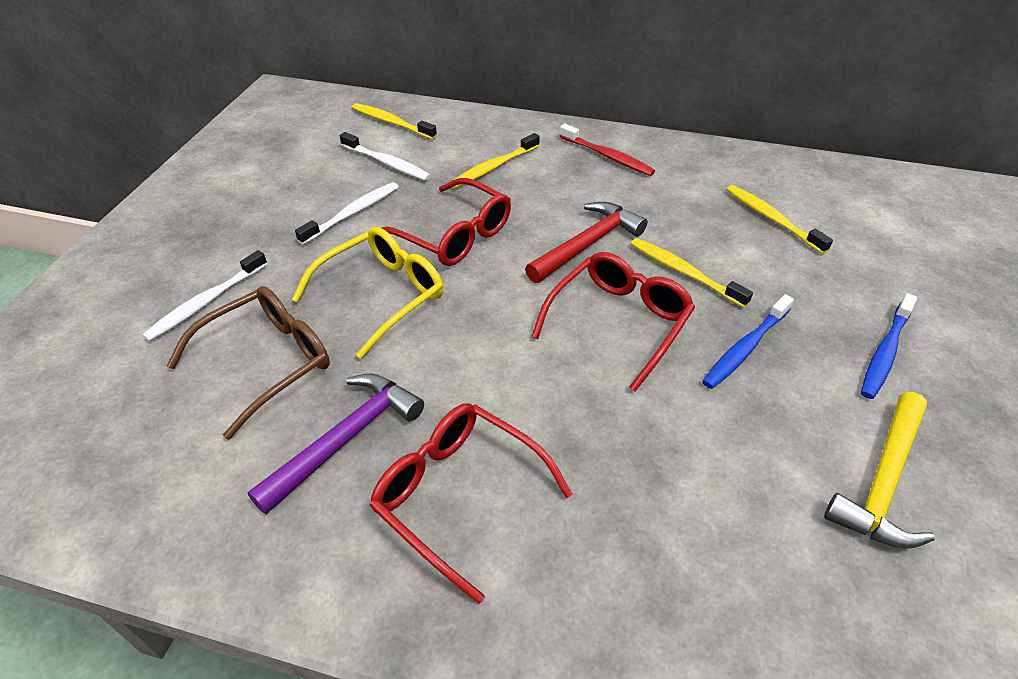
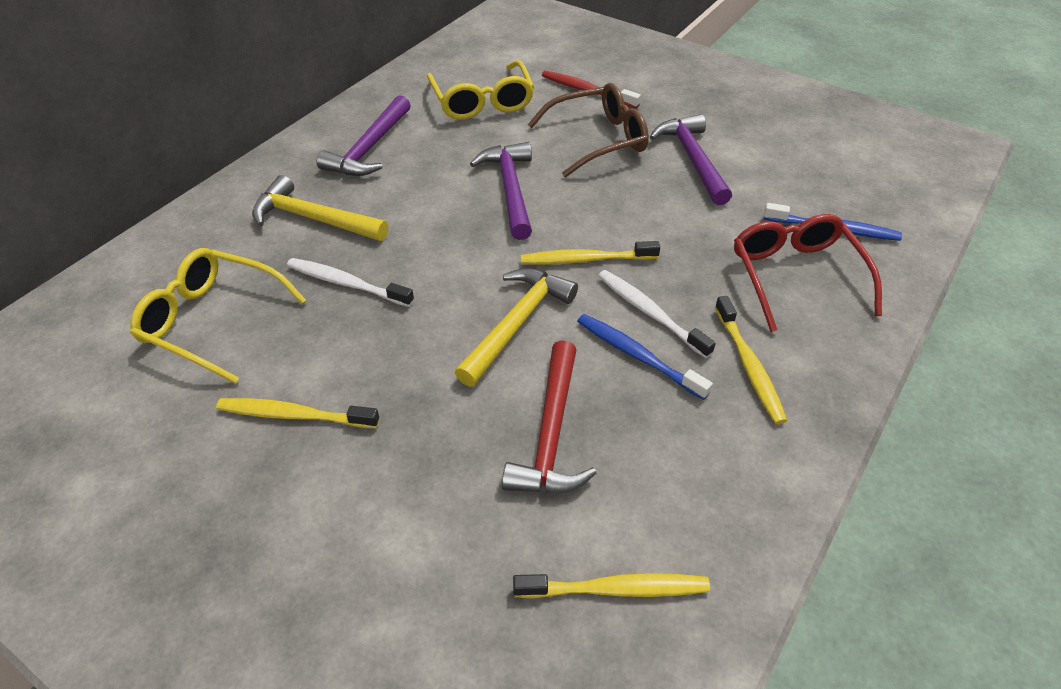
purple hammer: 1 -> 3
red glasses: 3 -> 1
white toothbrush: 3 -> 2
yellow glasses: 1 -> 2
yellow hammer: 1 -> 2

